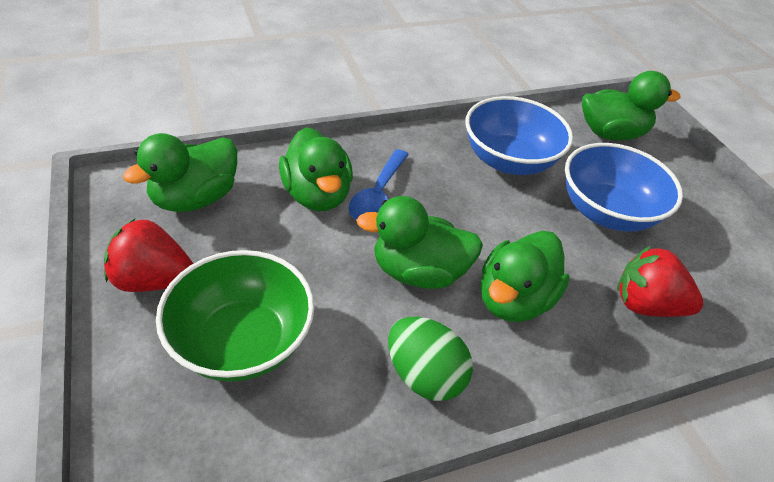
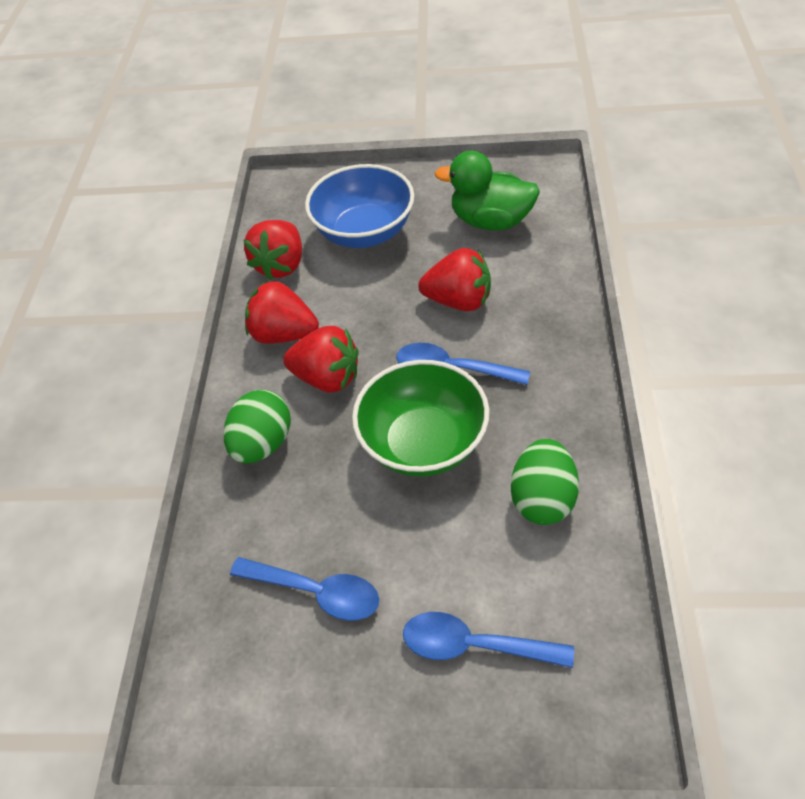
blue bowl: 2 -> 1
blue spoon: 1 -> 3
green duck: 5 -> 1
green egg: 1 -> 2
red strawberry: 2 -> 4

